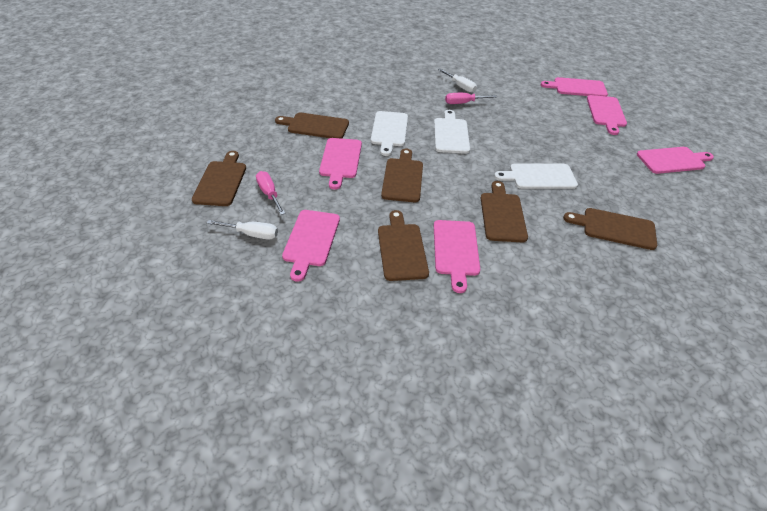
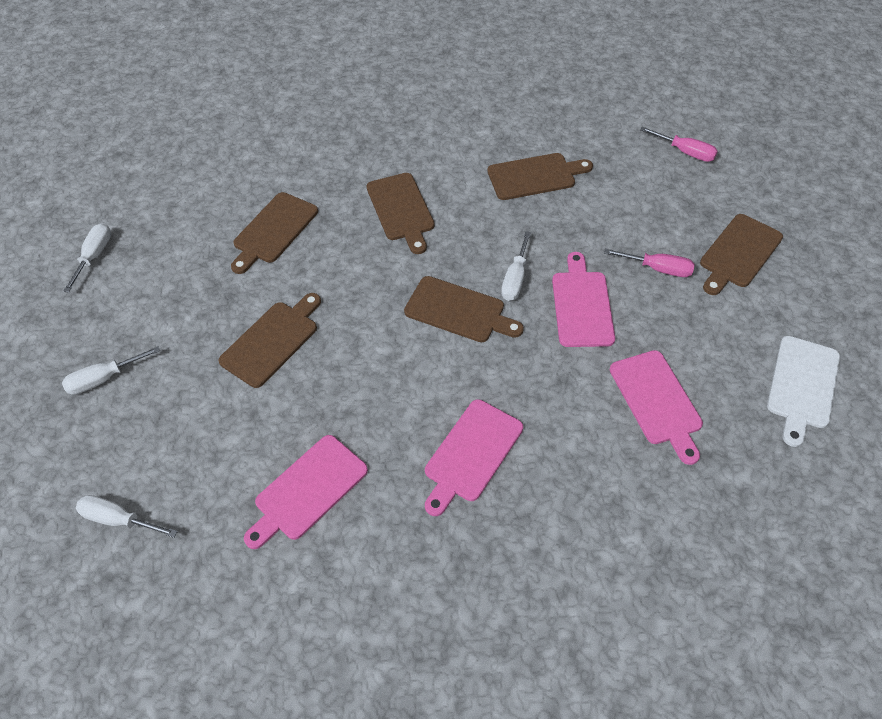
pink cutting board: 6 -> 4
white cutting board: 3 -> 1
white screwdriver: 2 -> 4

